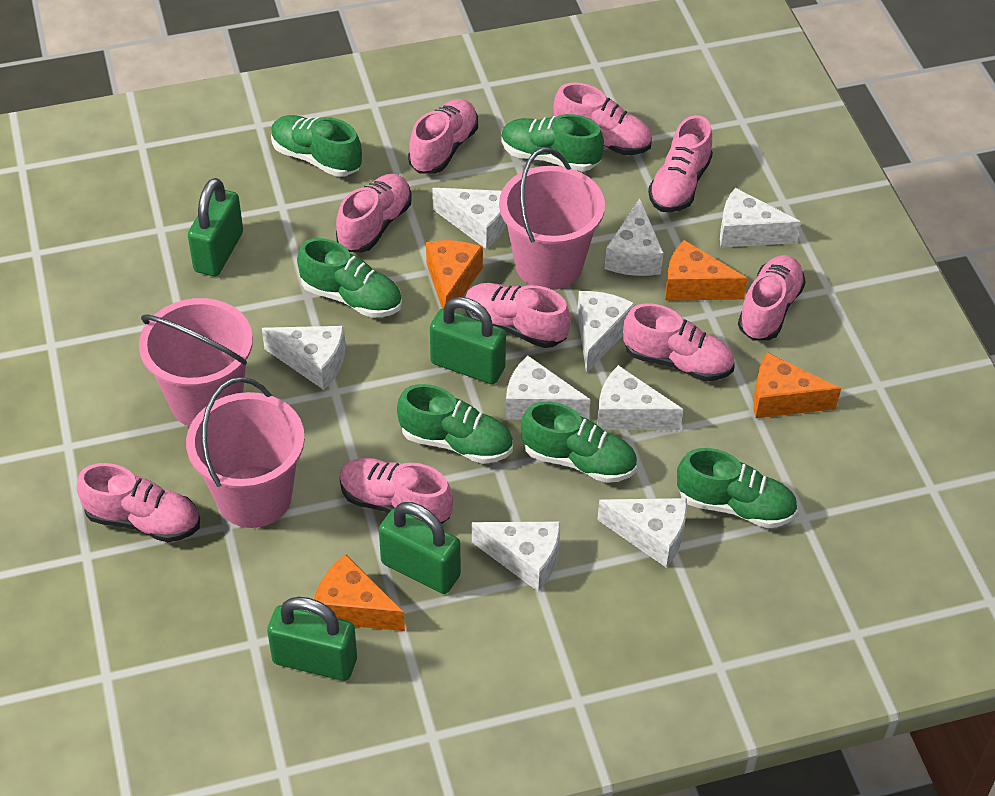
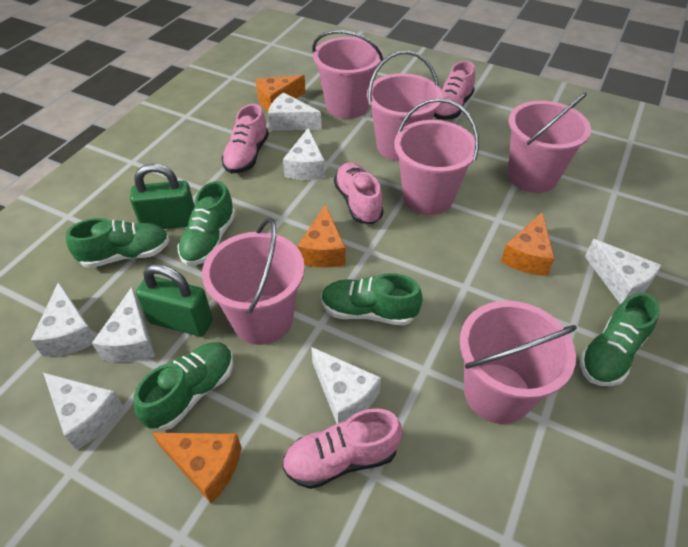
green padlock: 4 -> 2
green shoe: 6 -> 5
pink bucket: 3 -> 6
pink shoe: 9 -> 4
white cheese: 9 -> 7

